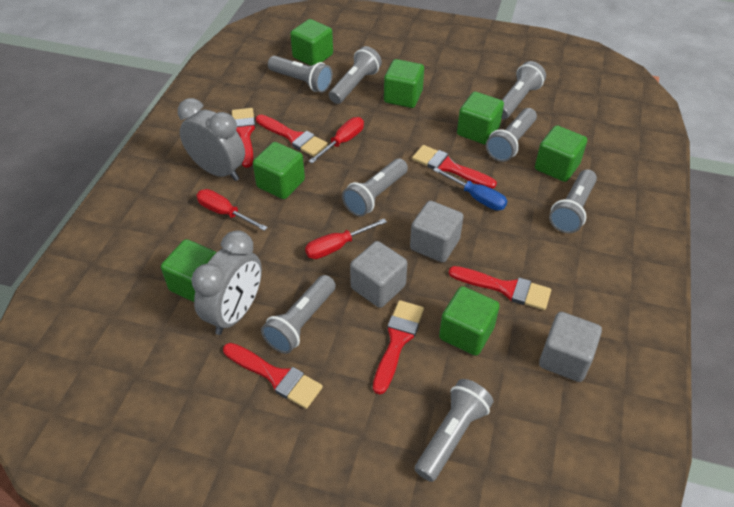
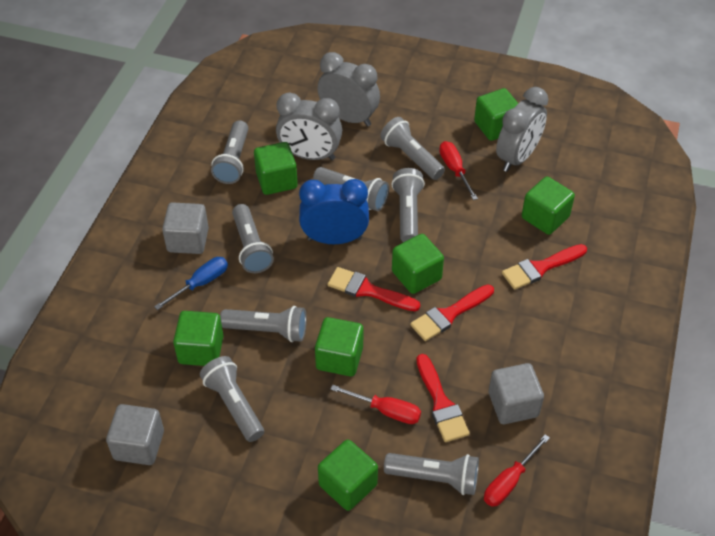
blue clock: 0 -> 1
grey clock: 2 -> 3
red brush: 6 -> 4

